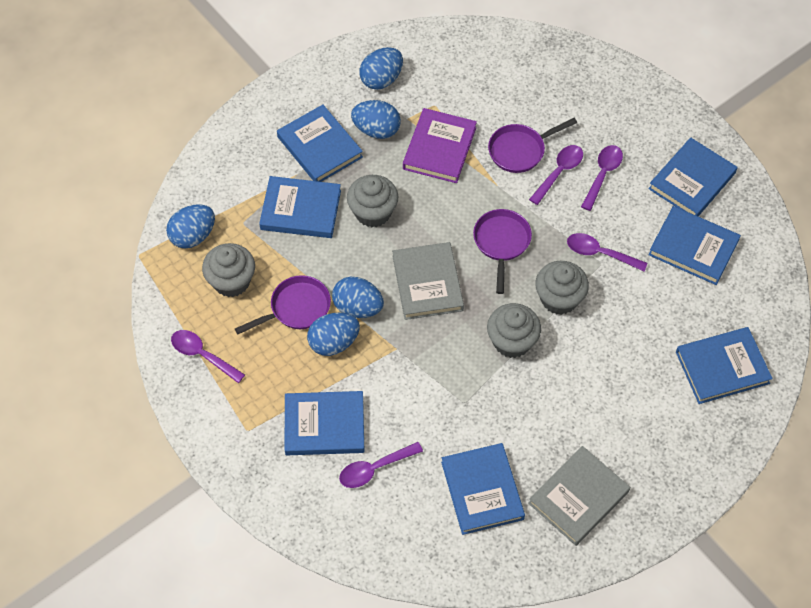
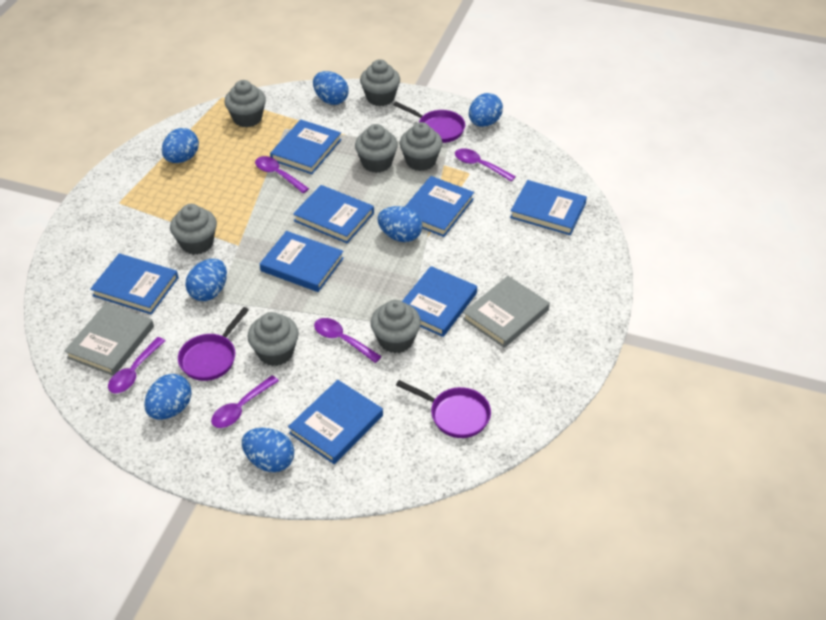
blue book: 7 -> 8
blue egg: 5 -> 7
grey cupcake: 4 -> 7
purple book: 1 -> 0

